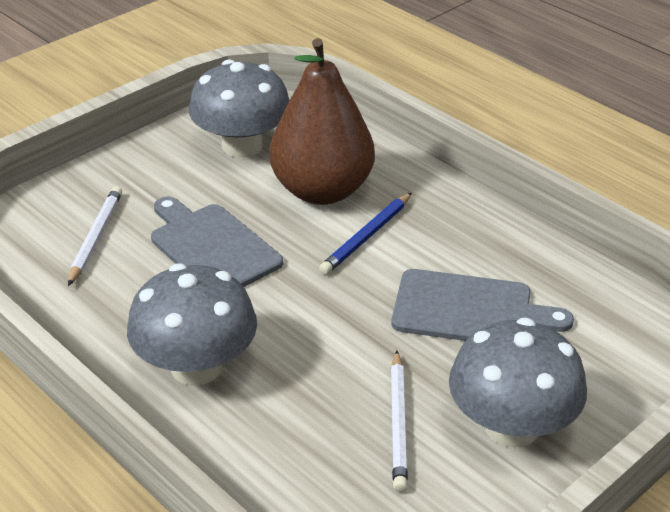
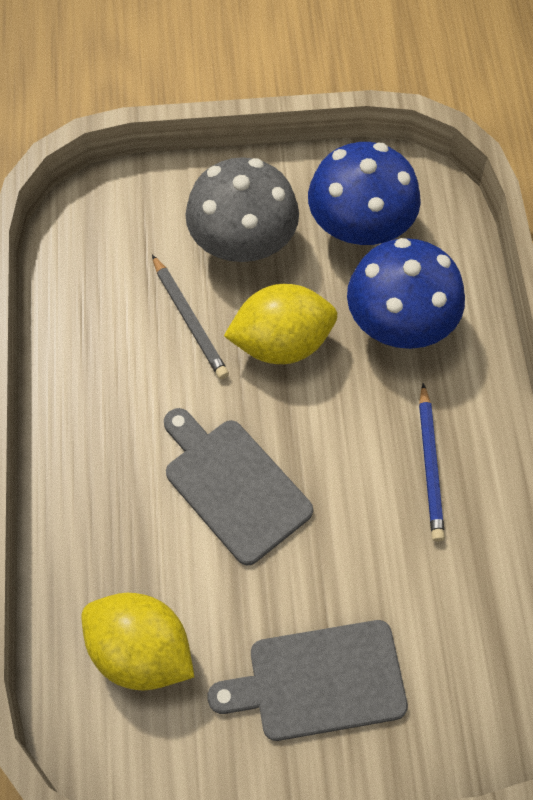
blue mushroom: 0 -> 2
brown pear: 1 -> 0
grey mushroom: 3 -> 1
grey pencil: 0 -> 1
white pencil: 2 -> 0
yellow lemon: 0 -> 2

